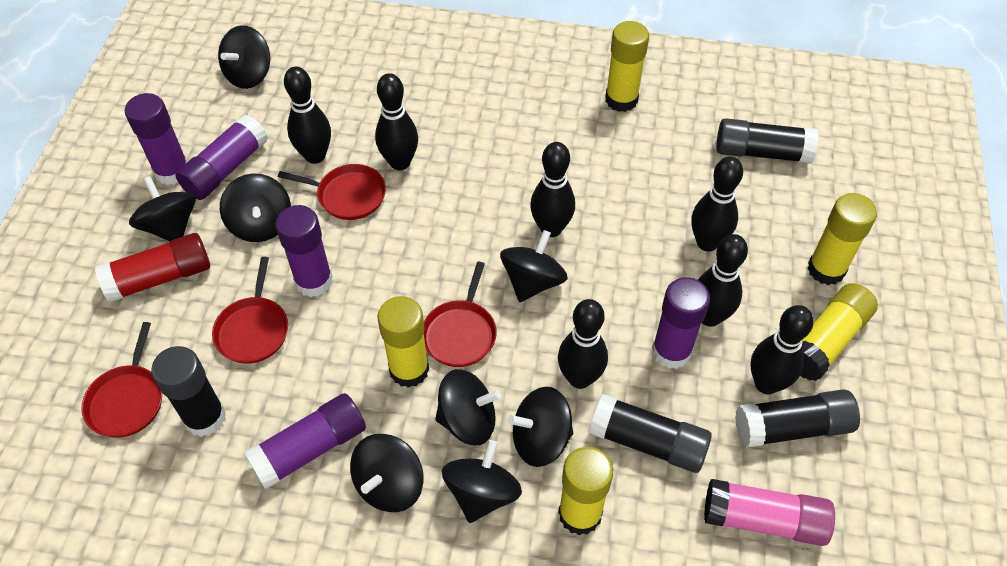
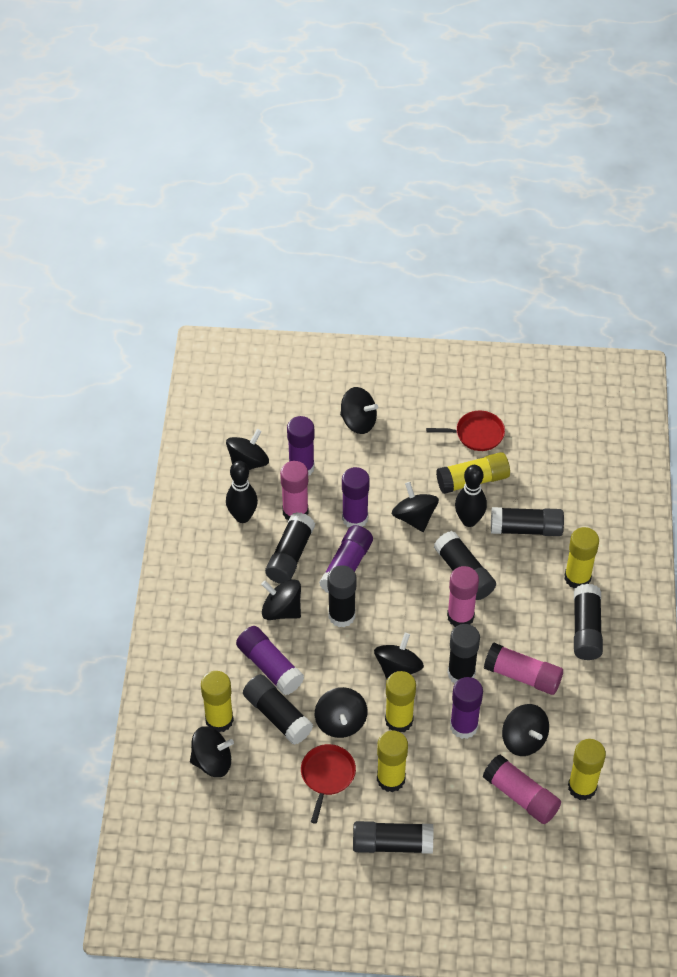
black bowling pin: 7 -> 2
black glue stick: 4 -> 8
pink glue stick: 1 -> 4
red glue stick: 1 -> 0
red pan: 4 -> 2
yellow glue stick: 5 -> 6

